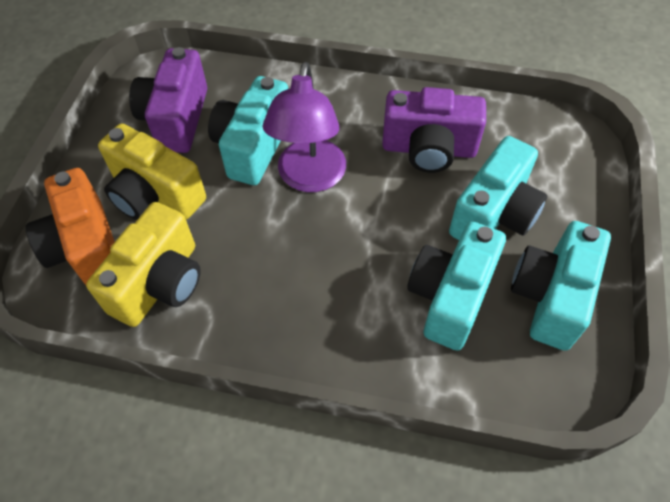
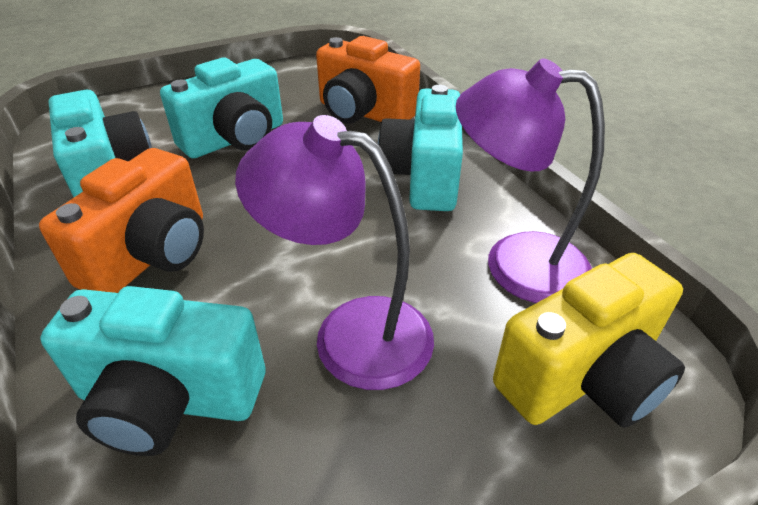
orange camera: 1 -> 2
purple camera: 2 -> 0
purple lamp: 1 -> 2
yellow camera: 2 -> 1

